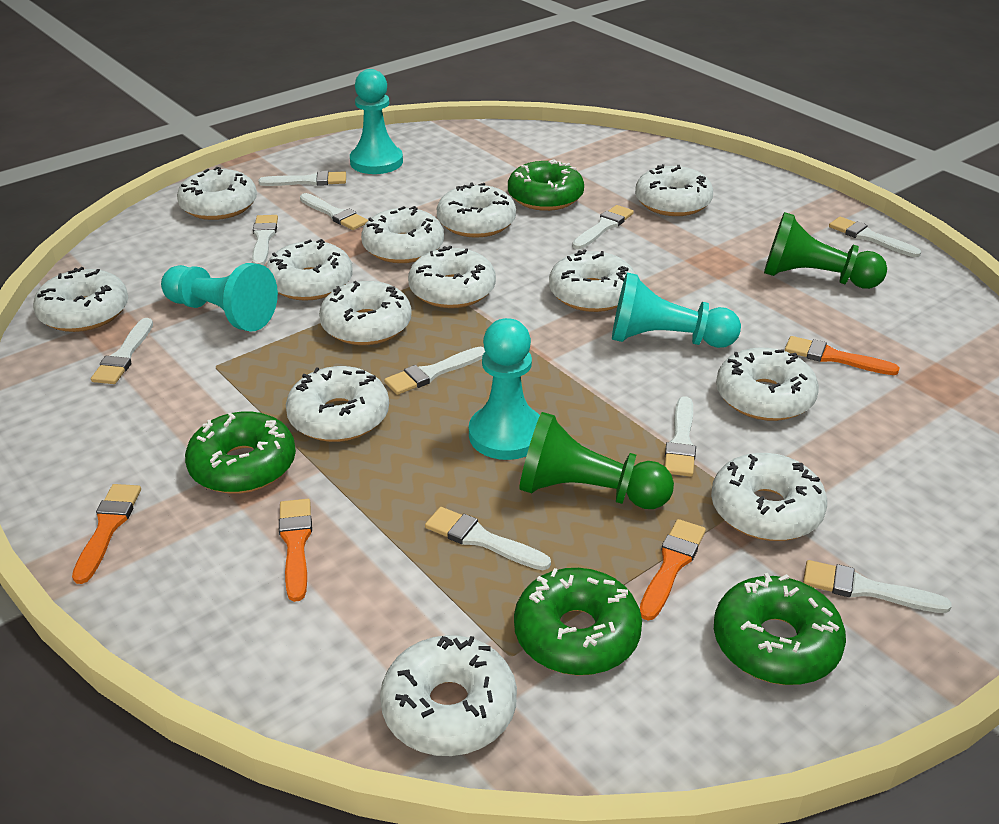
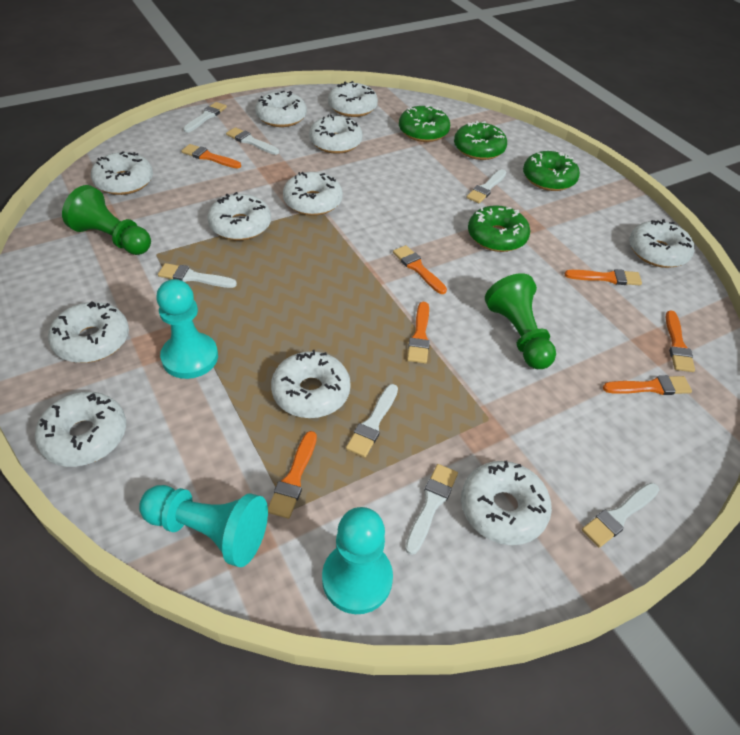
orange brush: 4 -> 7
turquoise pawn: 4 -> 3
white brush: 10 -> 7
white donut: 13 -> 11

